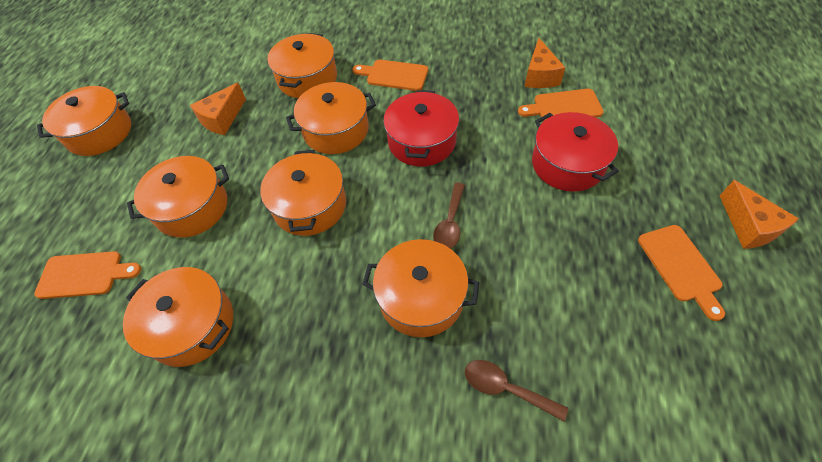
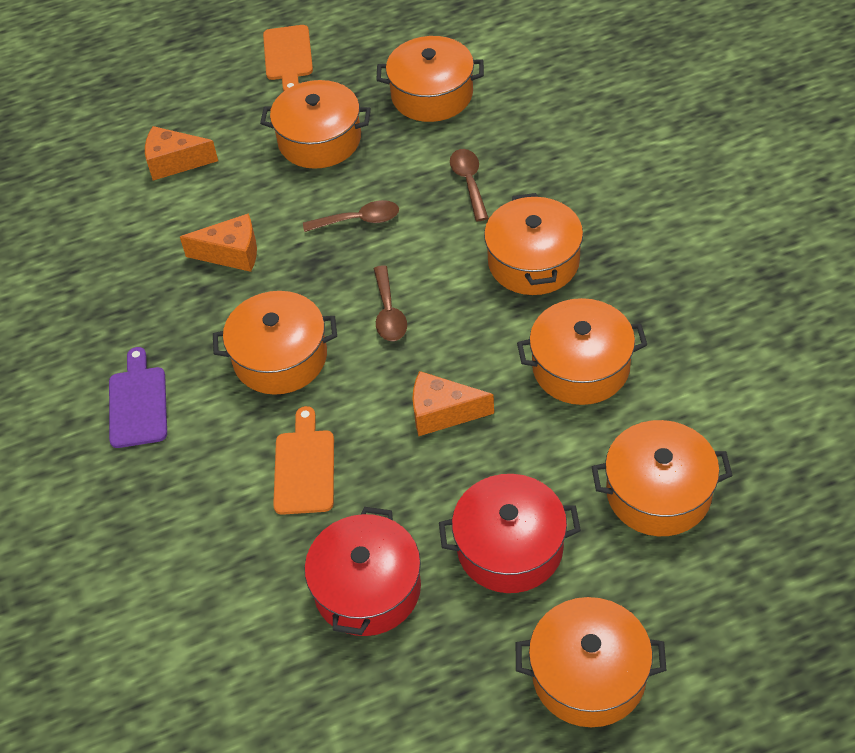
brown spoon: 2 -> 3
orange cutting board: 4 -> 2
purple cutting board: 0 -> 1

